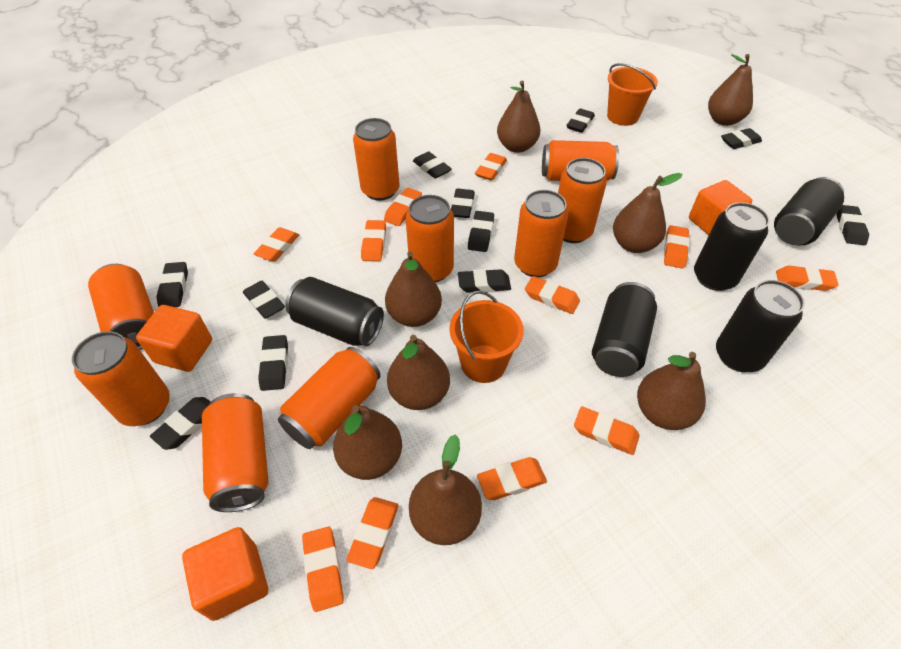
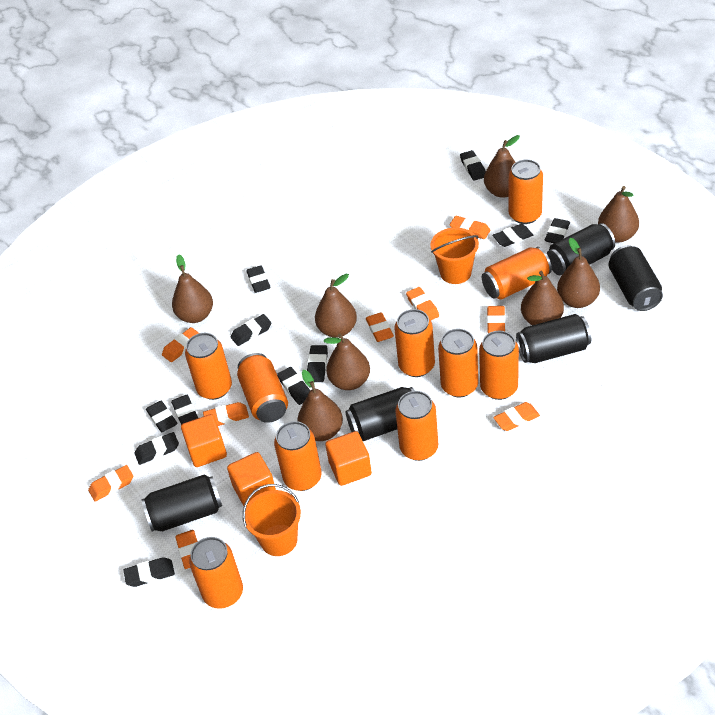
orange can: 9 -> 10
orange eraser: 11 -> 9

